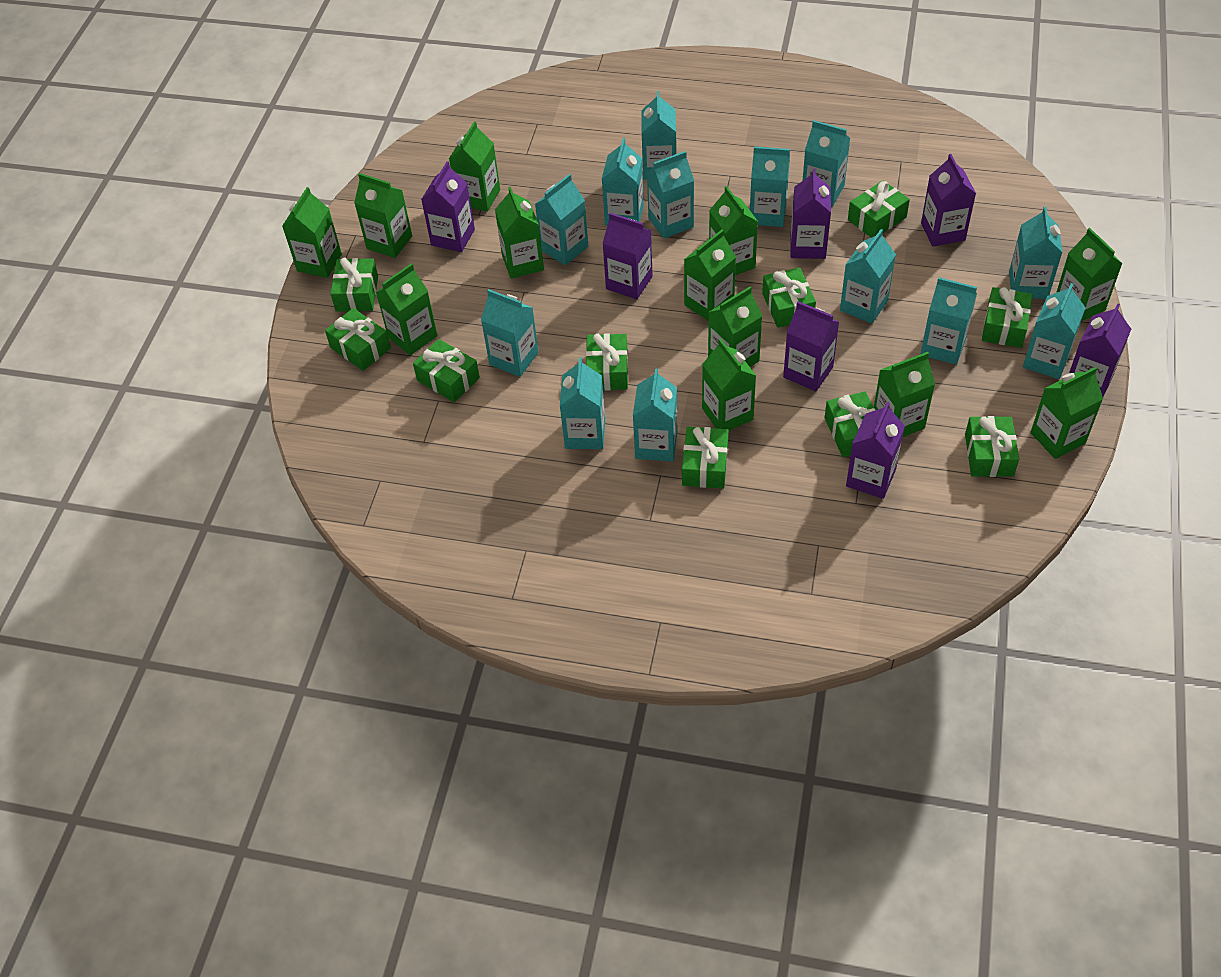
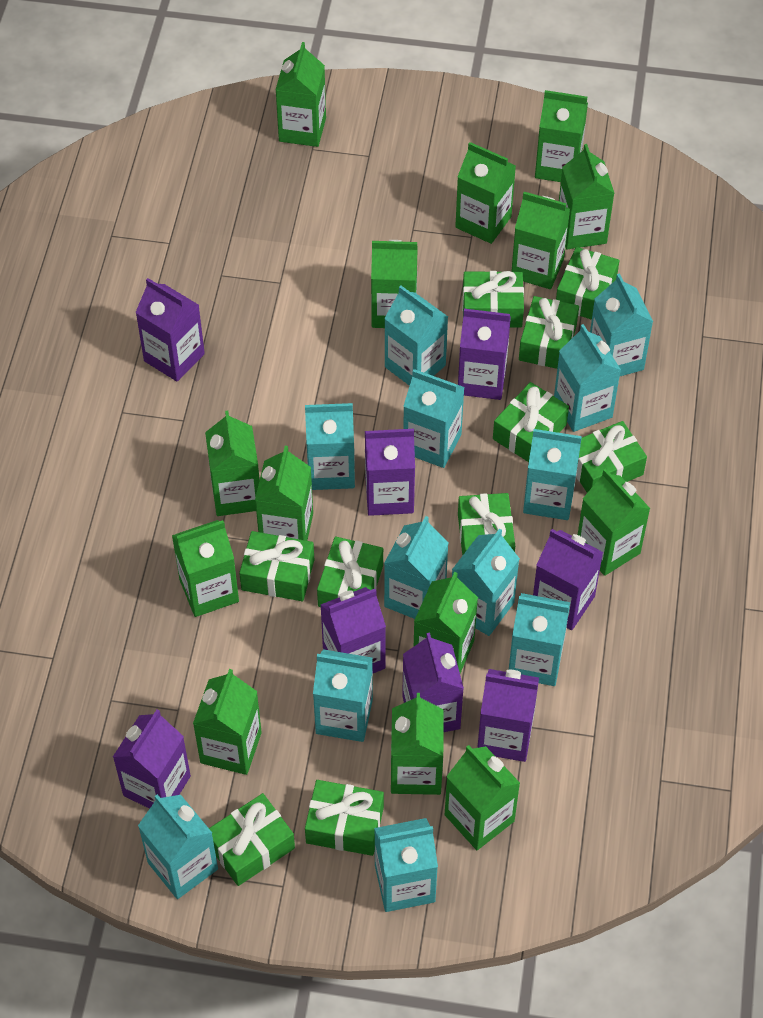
green carton: 12 -> 14
purple carton: 7 -> 8
turquoise carton: 13 -> 12

